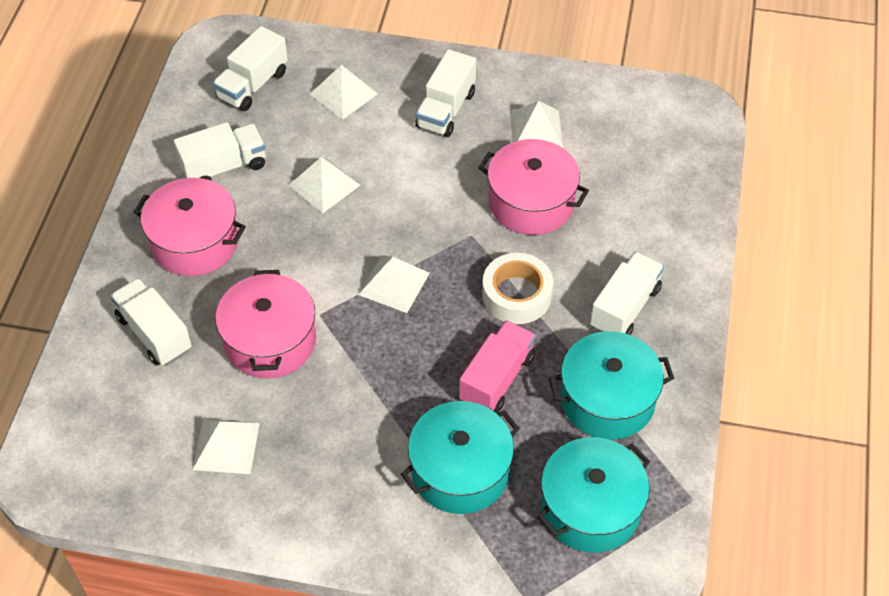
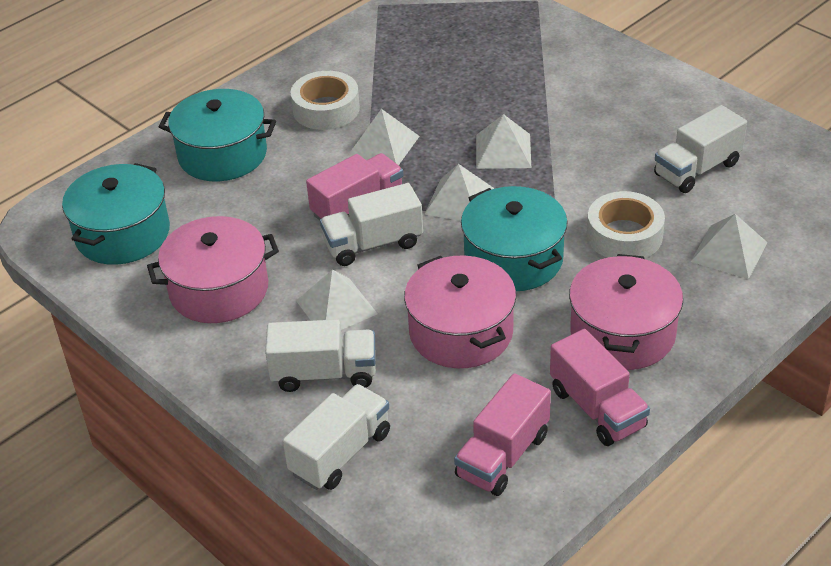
pink truck: 1 -> 3
white tape: 1 -> 2
white truck: 5 -> 4

